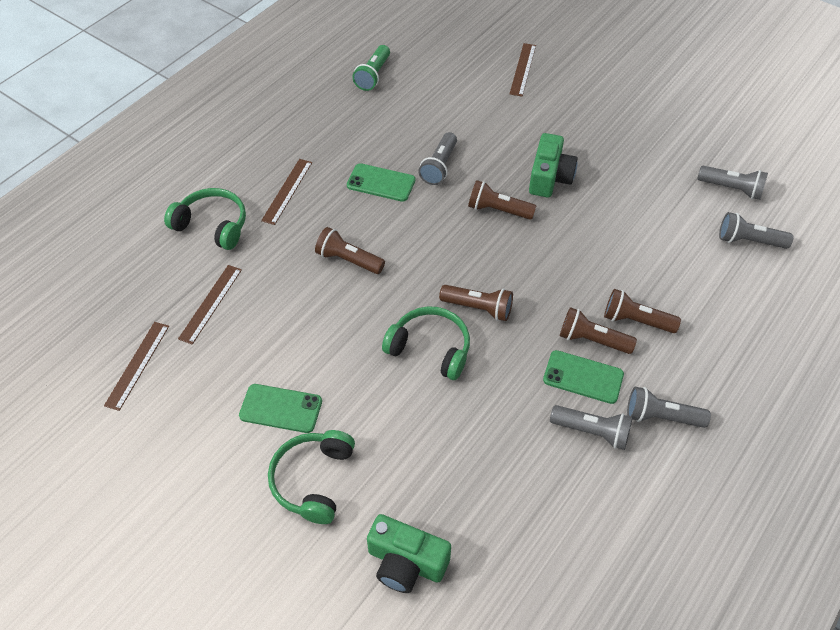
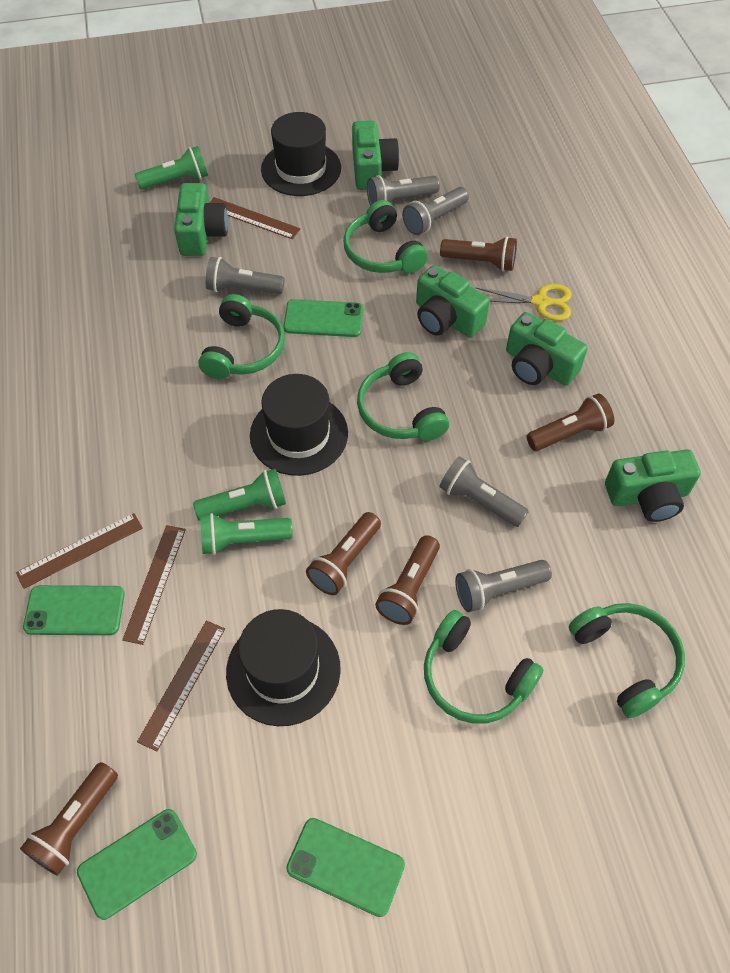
black hat: 0 -> 3
green camera: 2 -> 5
green flashlight: 1 -> 3
green headphones: 3 -> 5
green phone: 3 -> 4
yellow scissors: 0 -> 1

